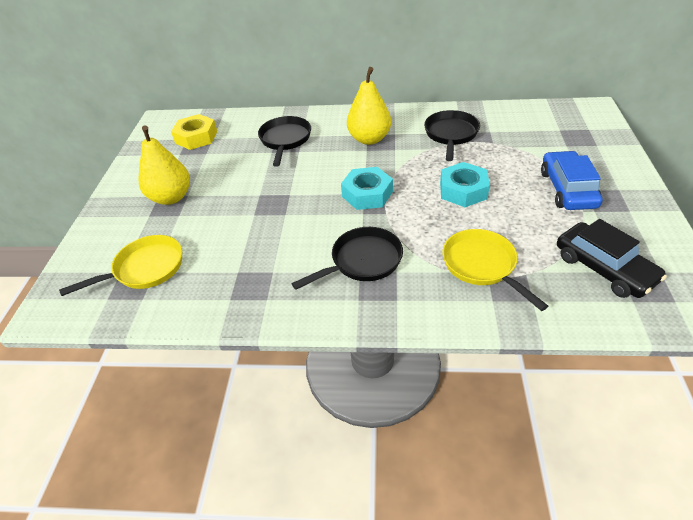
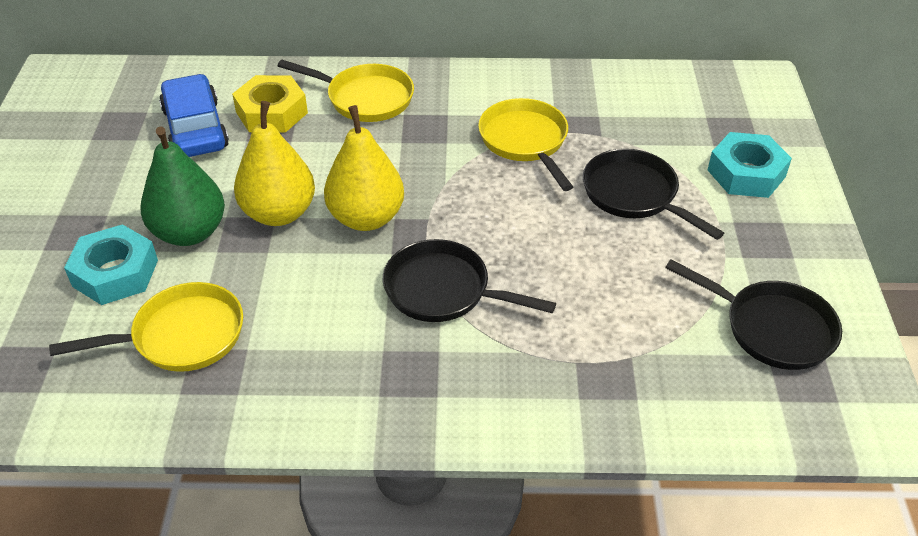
black car: 1 -> 0
green pear: 0 -> 1
yellow pan: 2 -> 3

